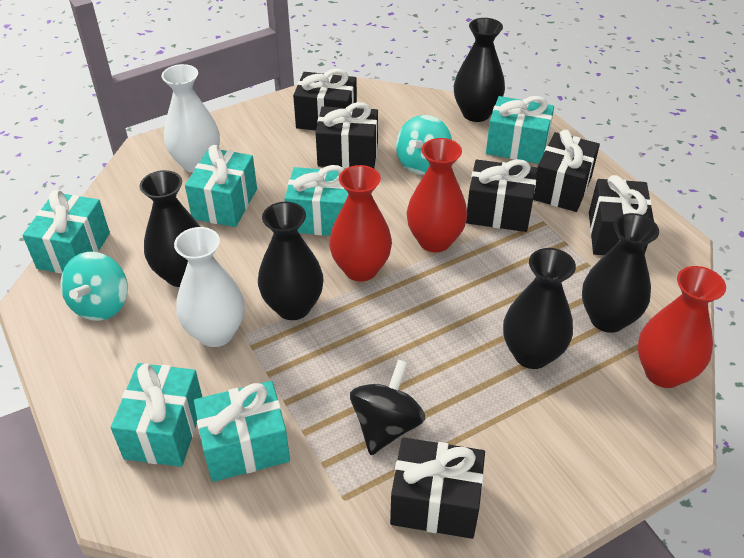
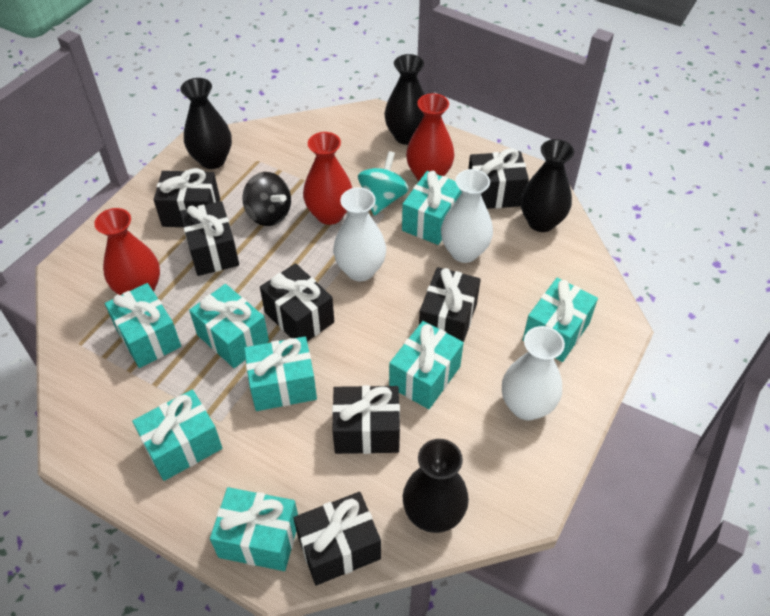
black gift: 6 -> 7
black vase: 5 -> 4
turquoise gift: 6 -> 8
turquoise spinning top: 2 -> 1
white vase: 2 -> 3

